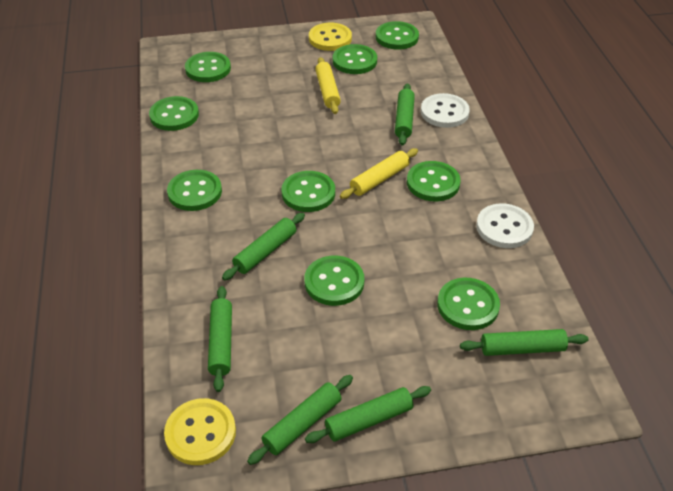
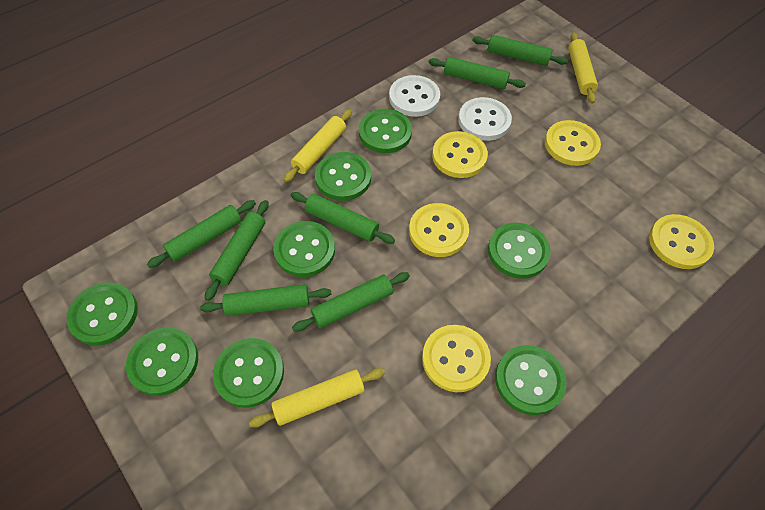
green button: 9 -> 8
green rolling pin: 6 -> 7
yellow button: 2 -> 5
yellow rolling pin: 2 -> 3

